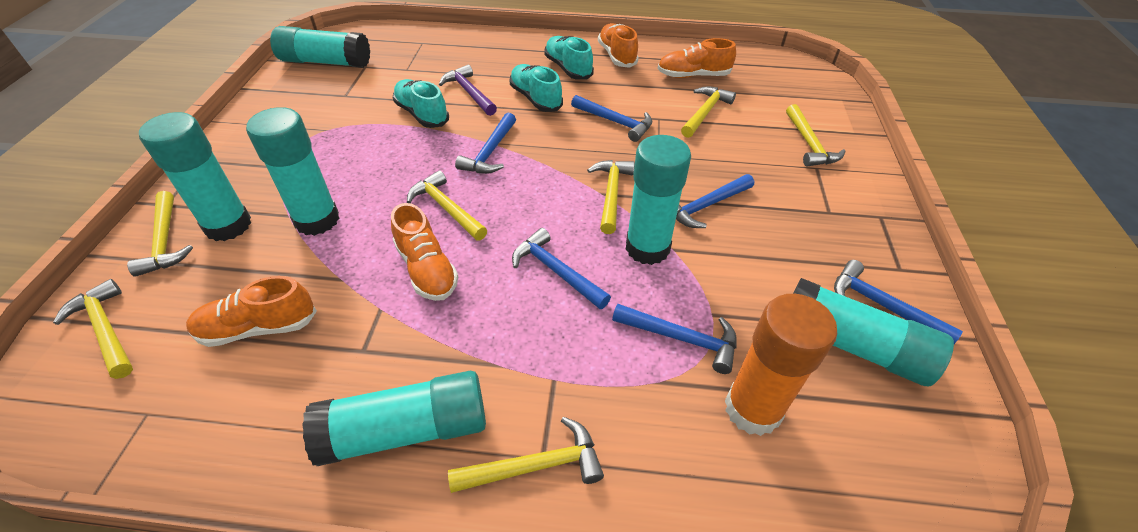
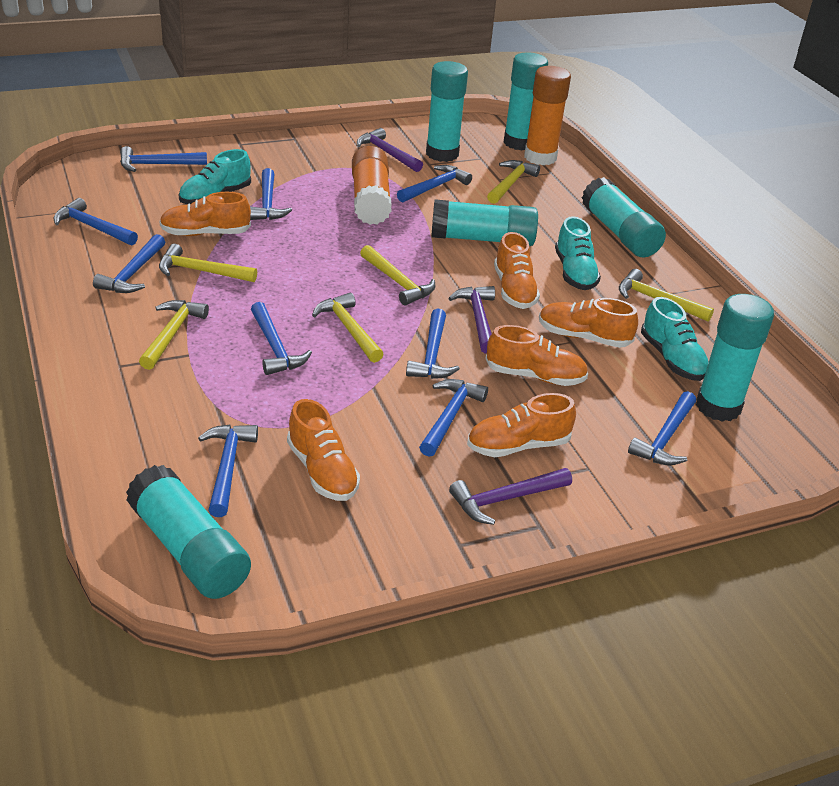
blue hammer: 6 -> 10
orange glue stick: 1 -> 2
orange shoe: 4 -> 6
purple hammer: 1 -> 3
yellow hammer: 7 -> 6

